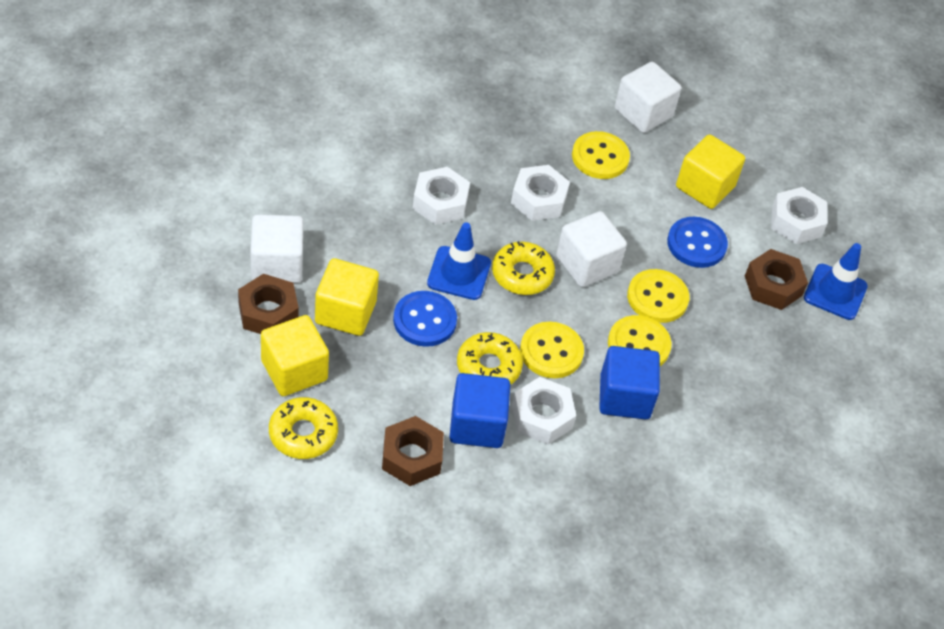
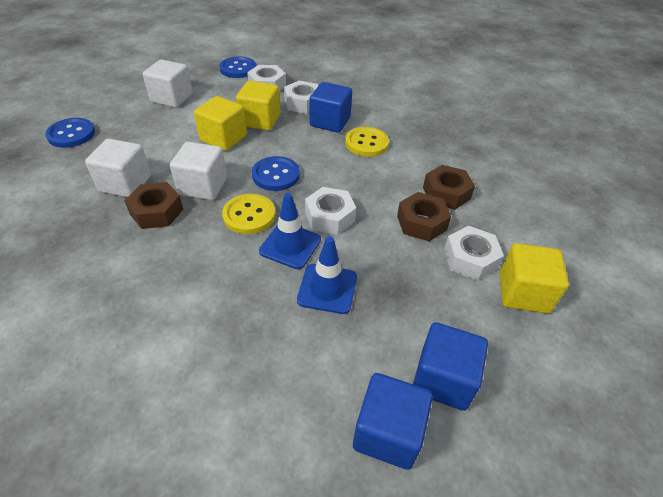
blue button: 2 -> 3
blue cube: 2 -> 3
yellow button: 4 -> 2
yellow donut: 3 -> 0

